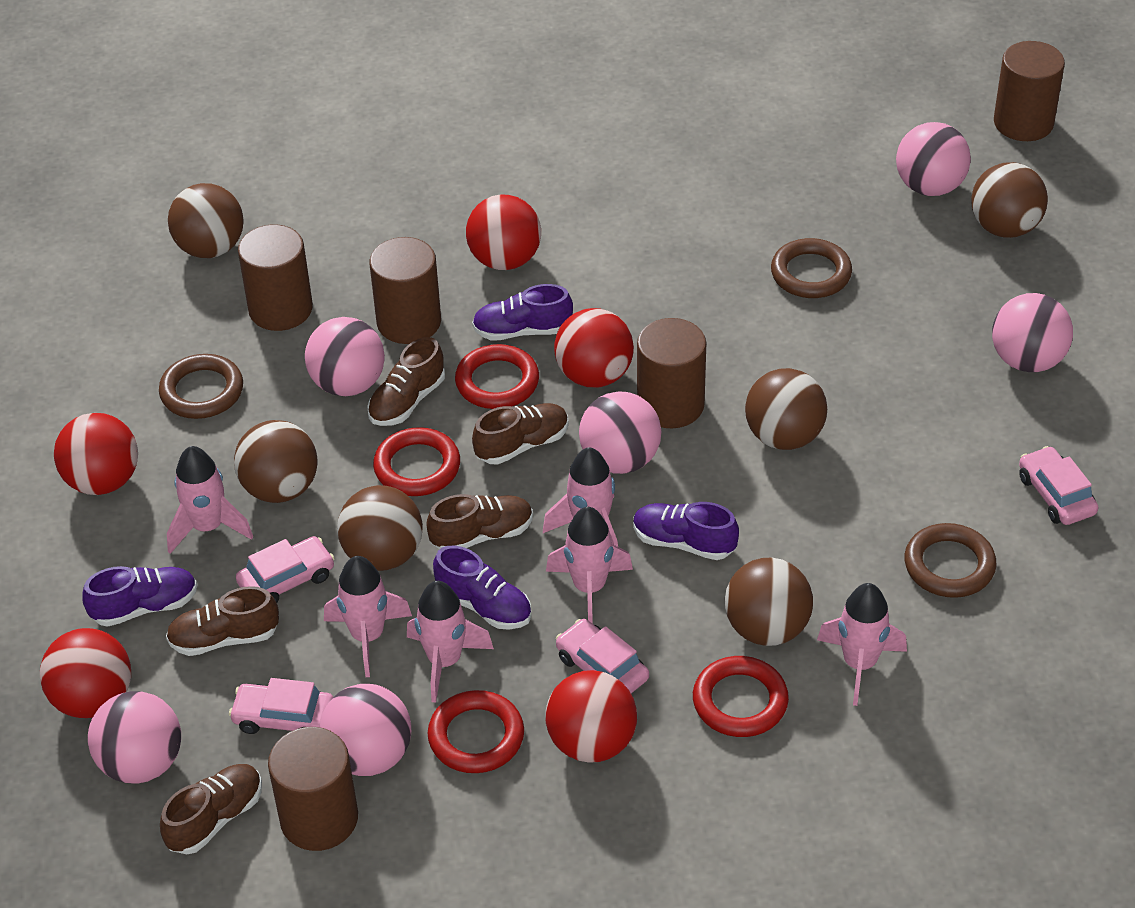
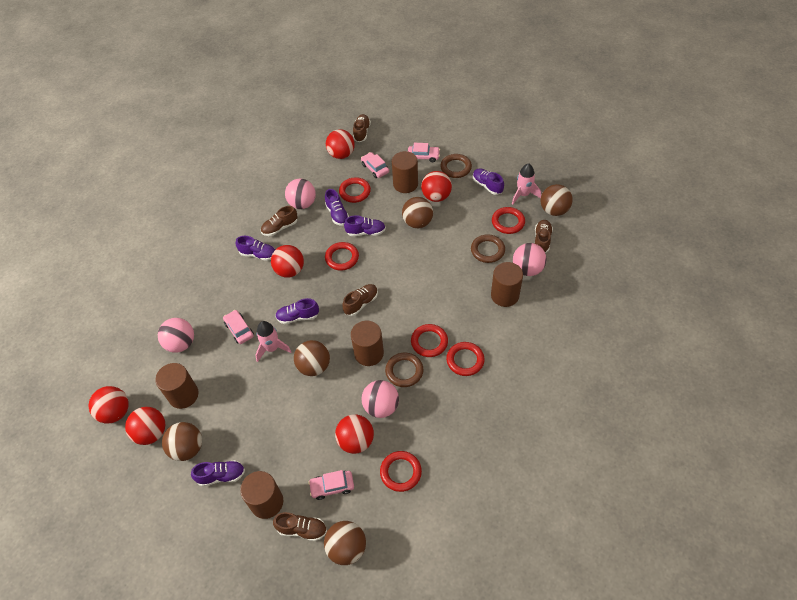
brown ball: 6 -> 5
pink ball: 6 -> 4
pink rocket: 6 -> 2
purple shoe: 4 -> 6
red ball: 5 -> 6
red ring: 4 -> 6

